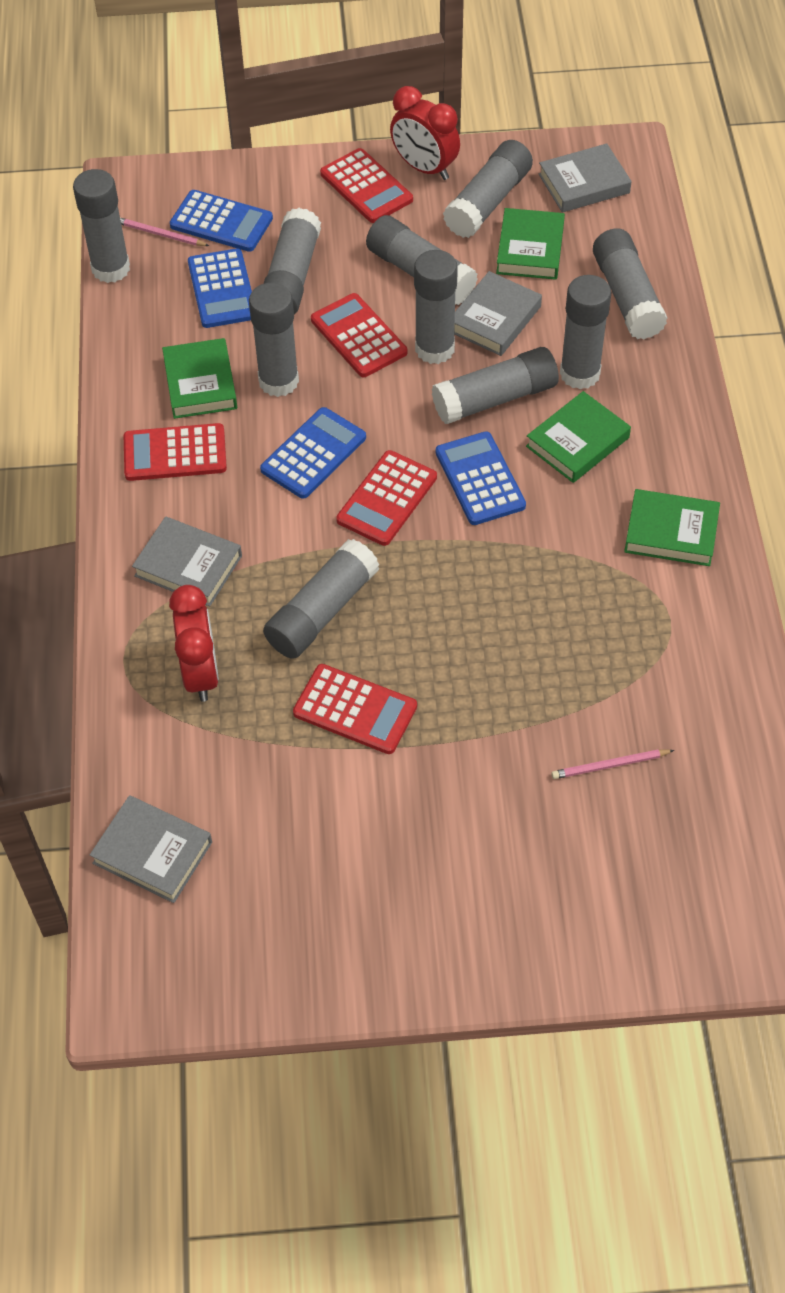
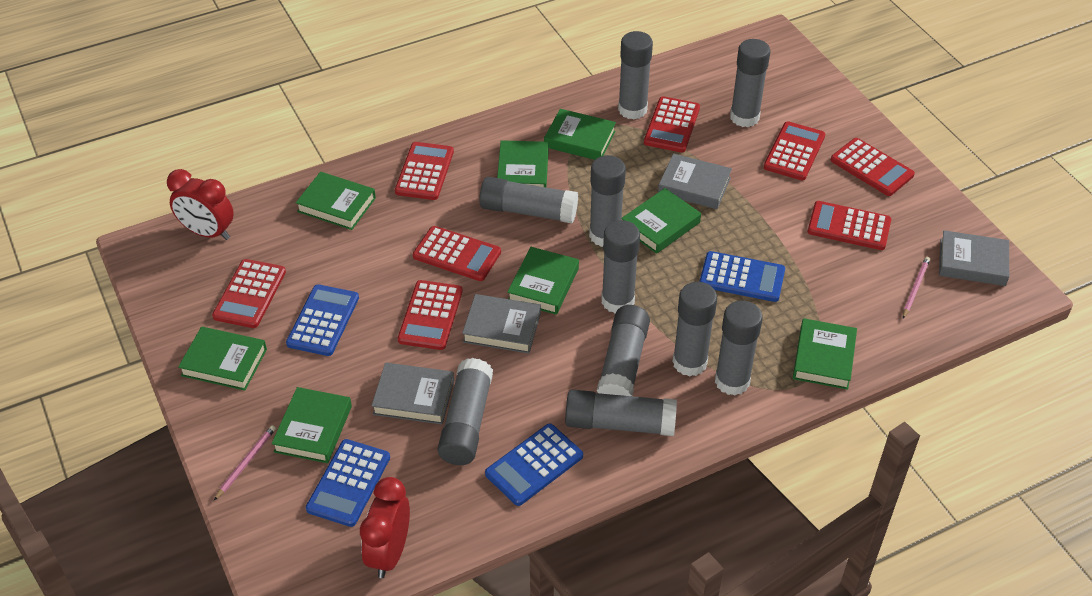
green book: 4 -> 8
red calculator: 5 -> 8

